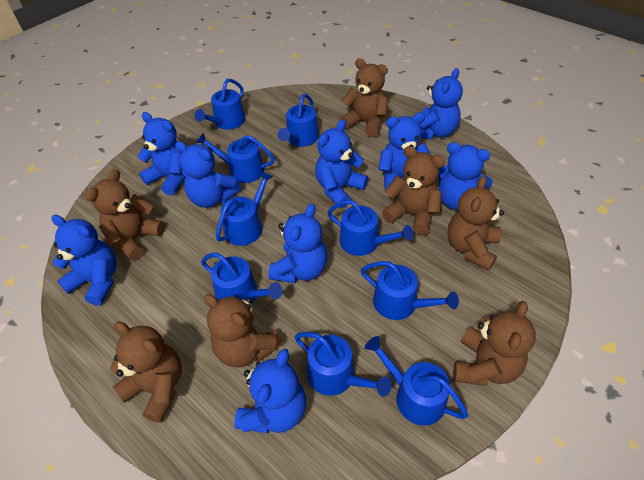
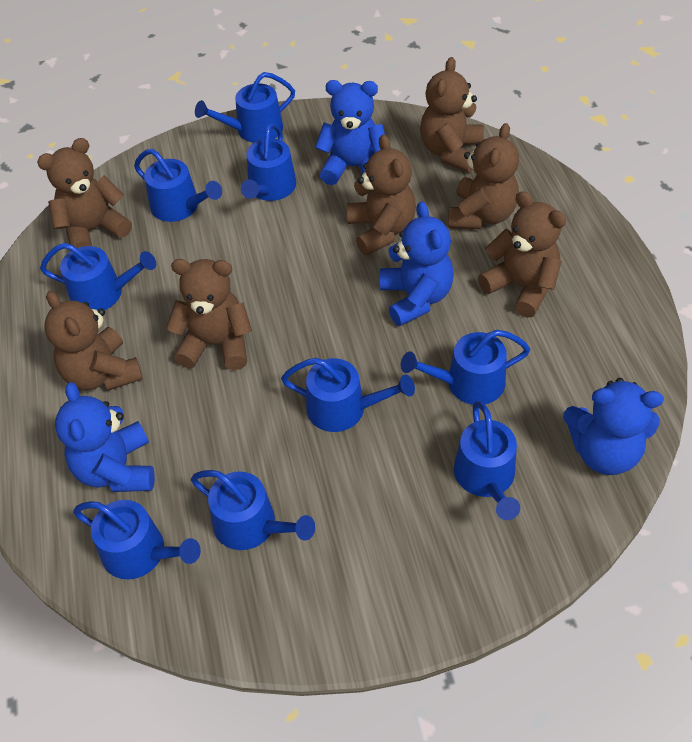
blue teddy bear: 9 -> 4

